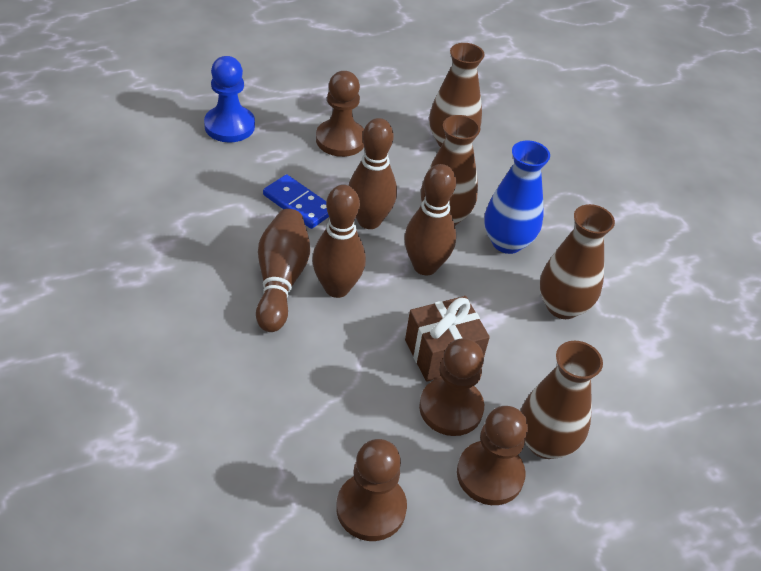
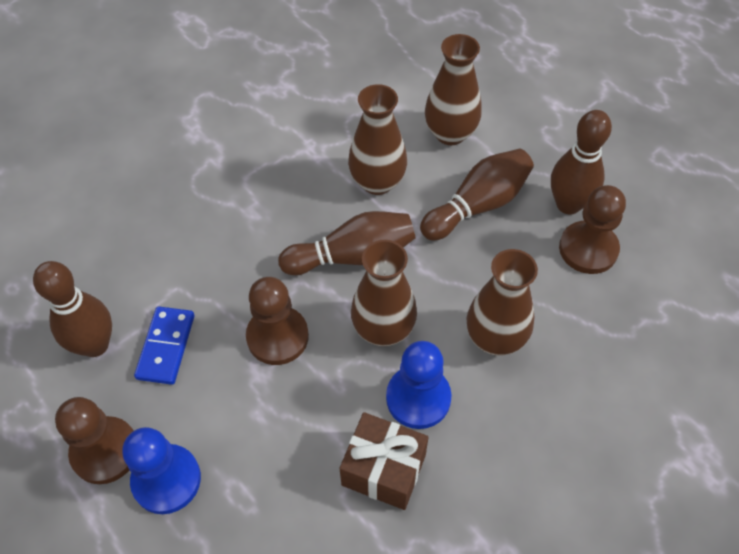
blue pawn: 1 -> 2
blue vase: 1 -> 0
brown pawn: 4 -> 3

